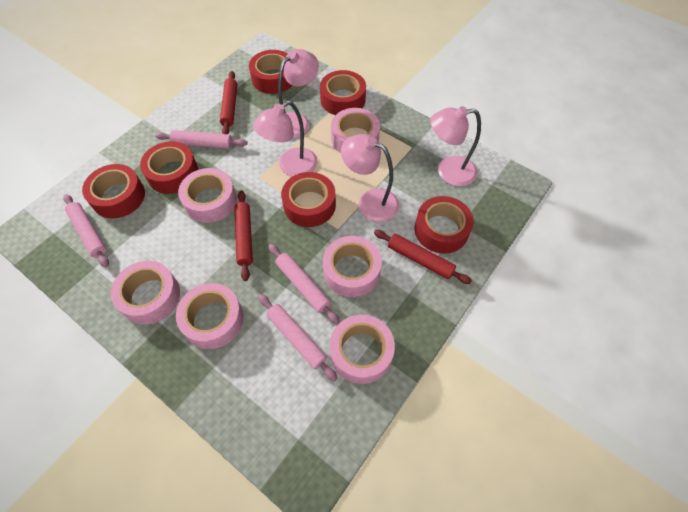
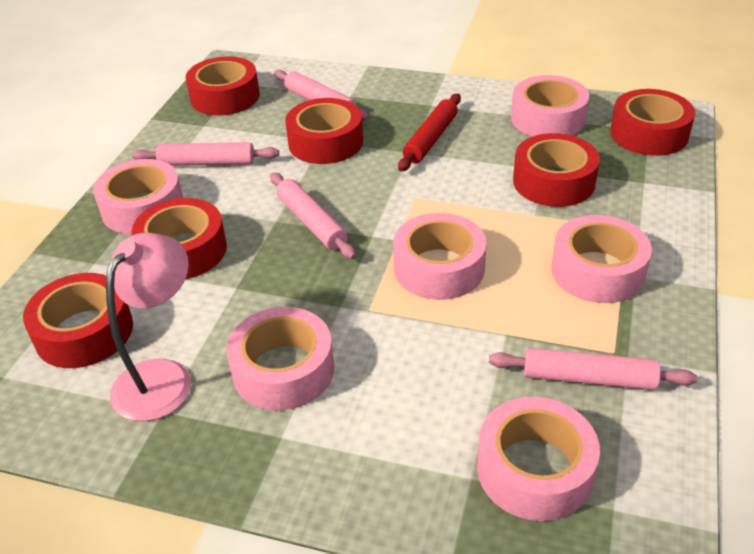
pink lamp: 4 -> 1
red rolling pin: 3 -> 1

